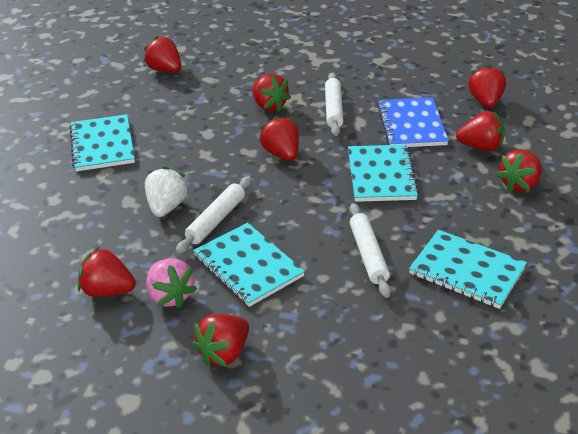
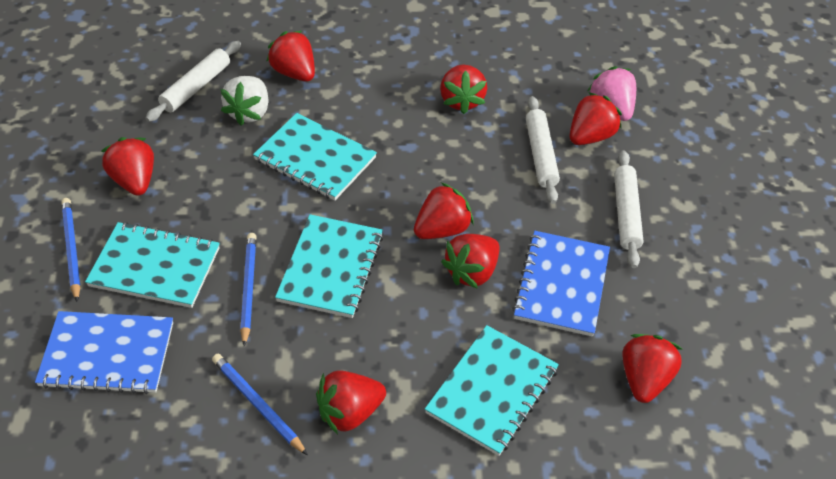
blue notebook: 1 -> 2
blue pencil: 0 -> 3

